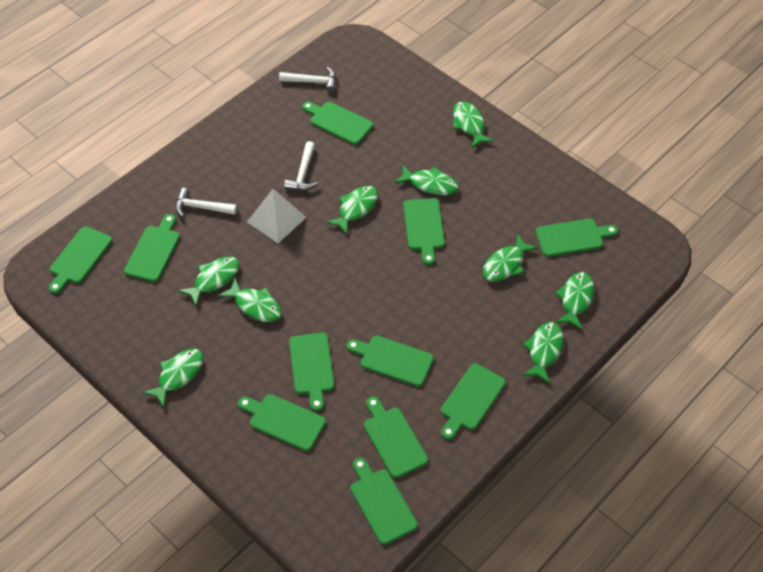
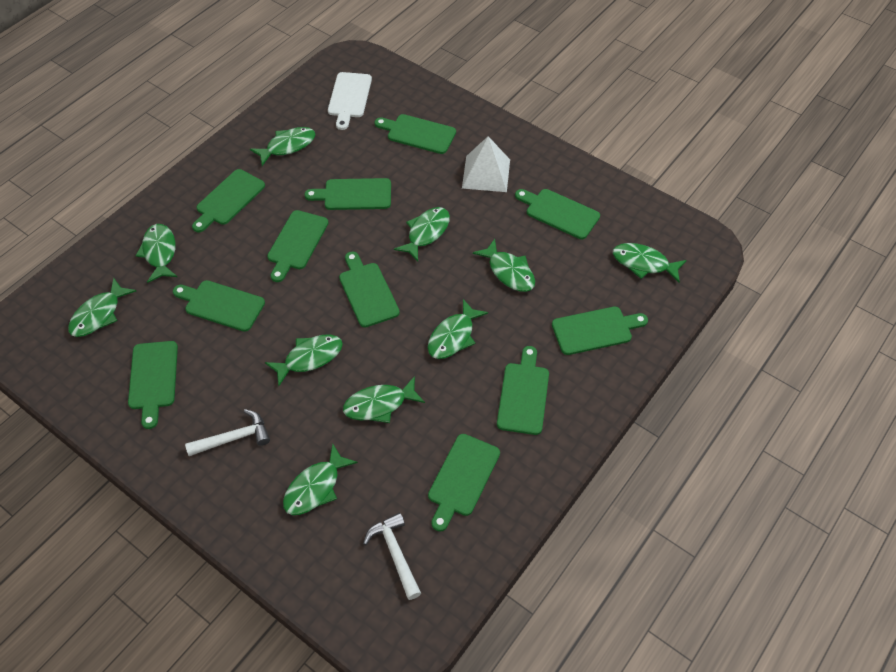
green fish: 9 -> 10
white cutting board: 0 -> 1
white hammer: 3 -> 2

